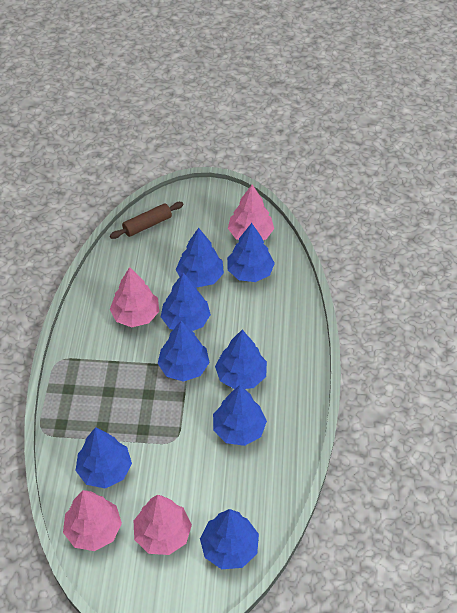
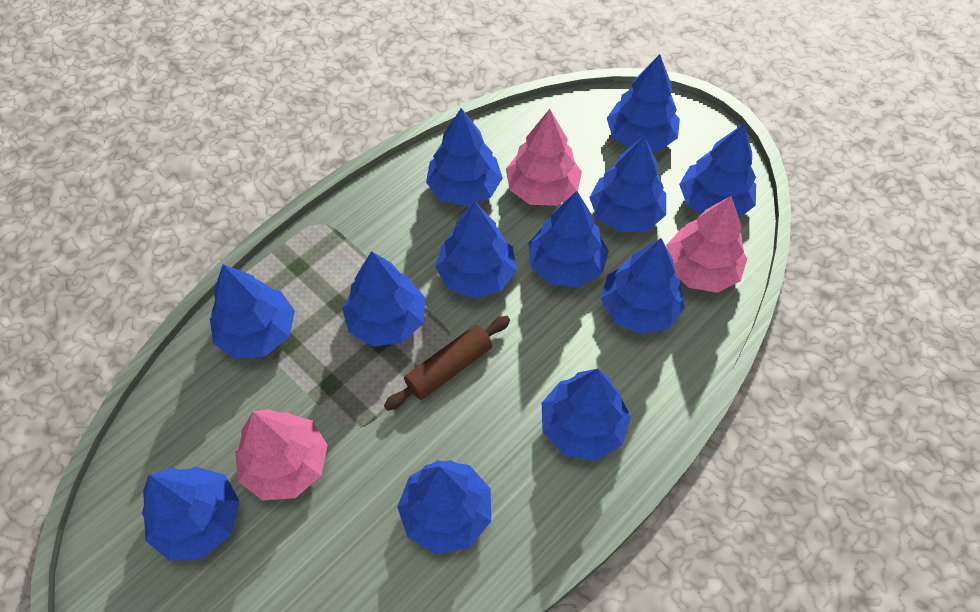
blue tree: 8 -> 12
pink tree: 4 -> 3

